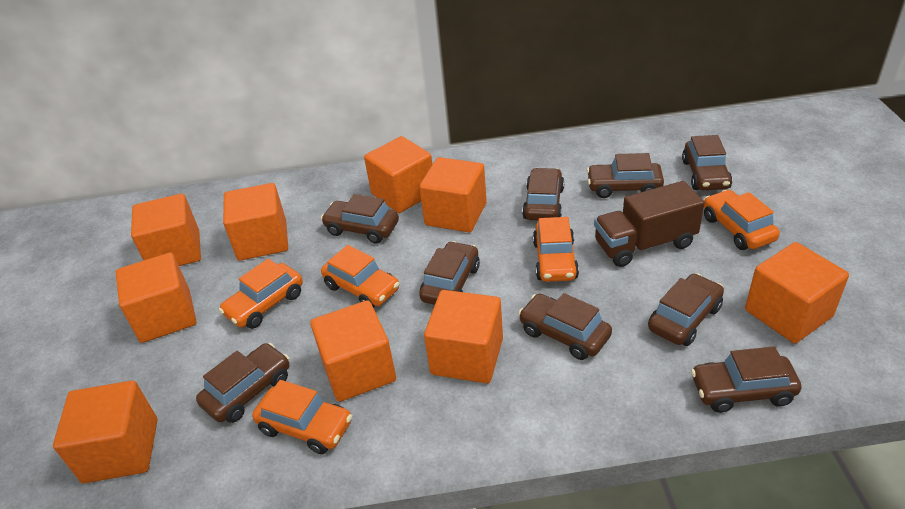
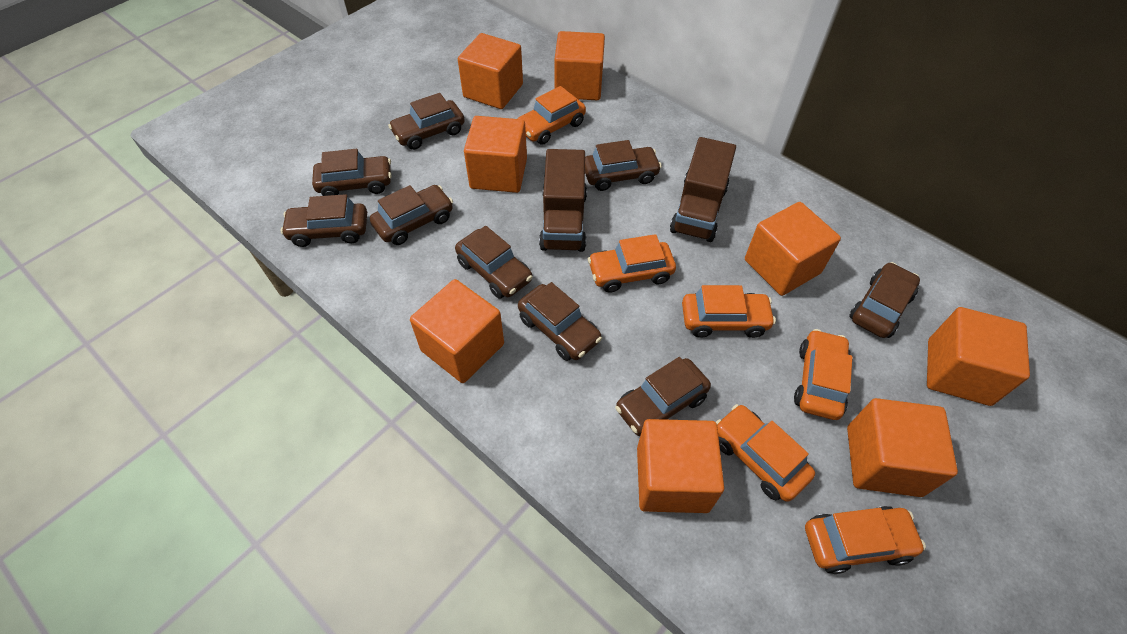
brown truck: 1 -> 2
orange car: 5 -> 6
orange cube: 9 -> 8

